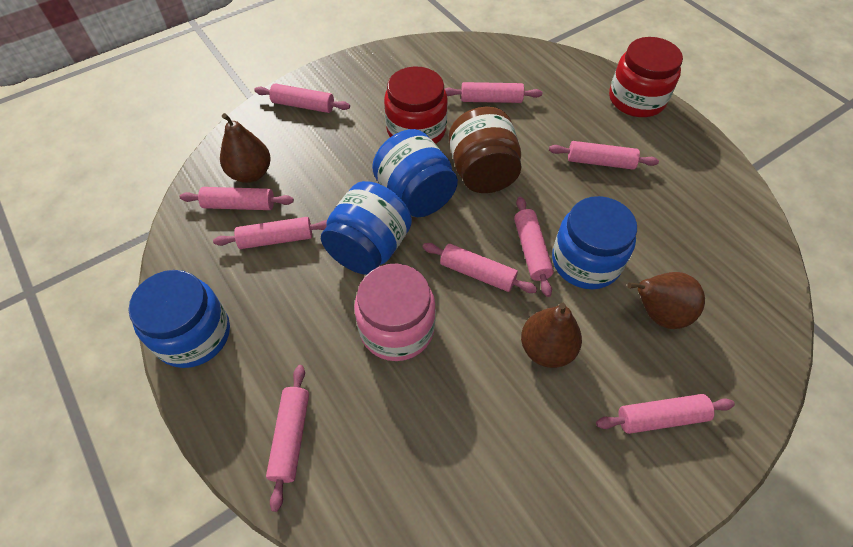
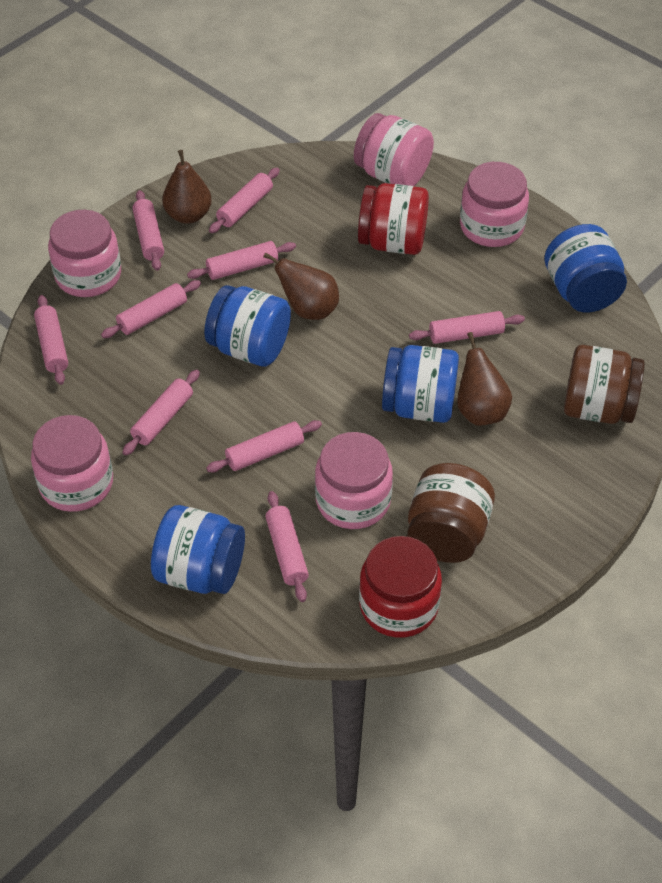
brown jar: 1 -> 2
pink jar: 1 -> 5

